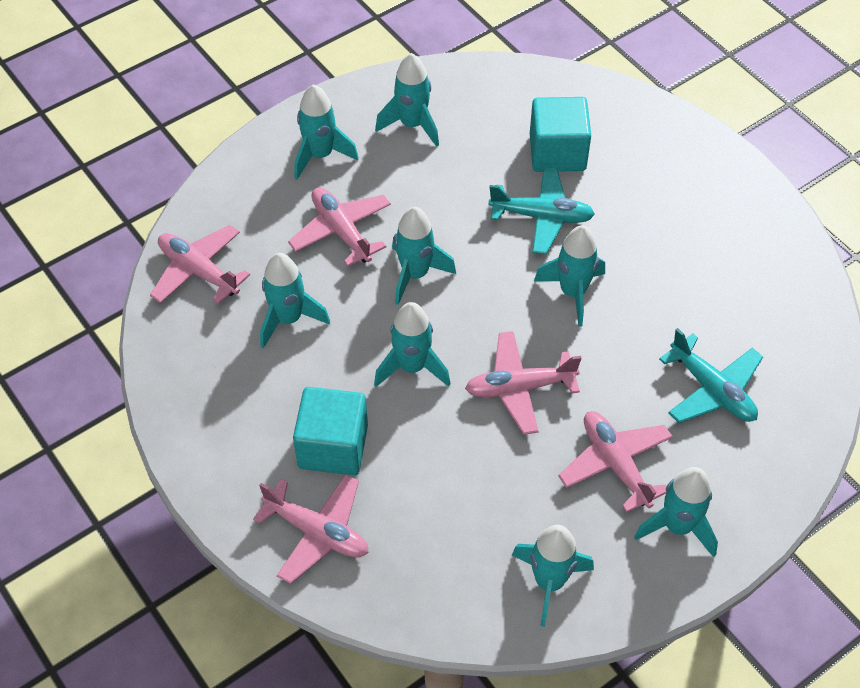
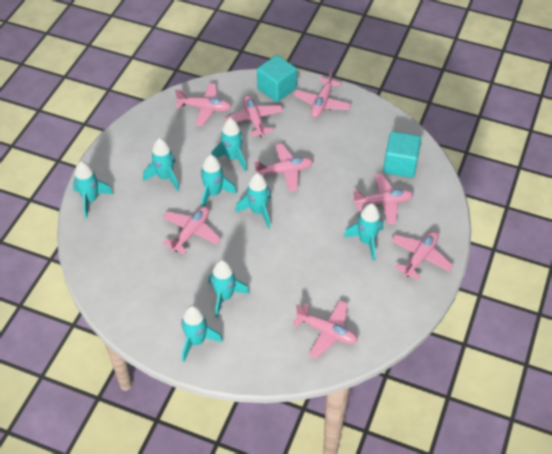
pink plane: 5 -> 8
turquoise plane: 2 -> 0

